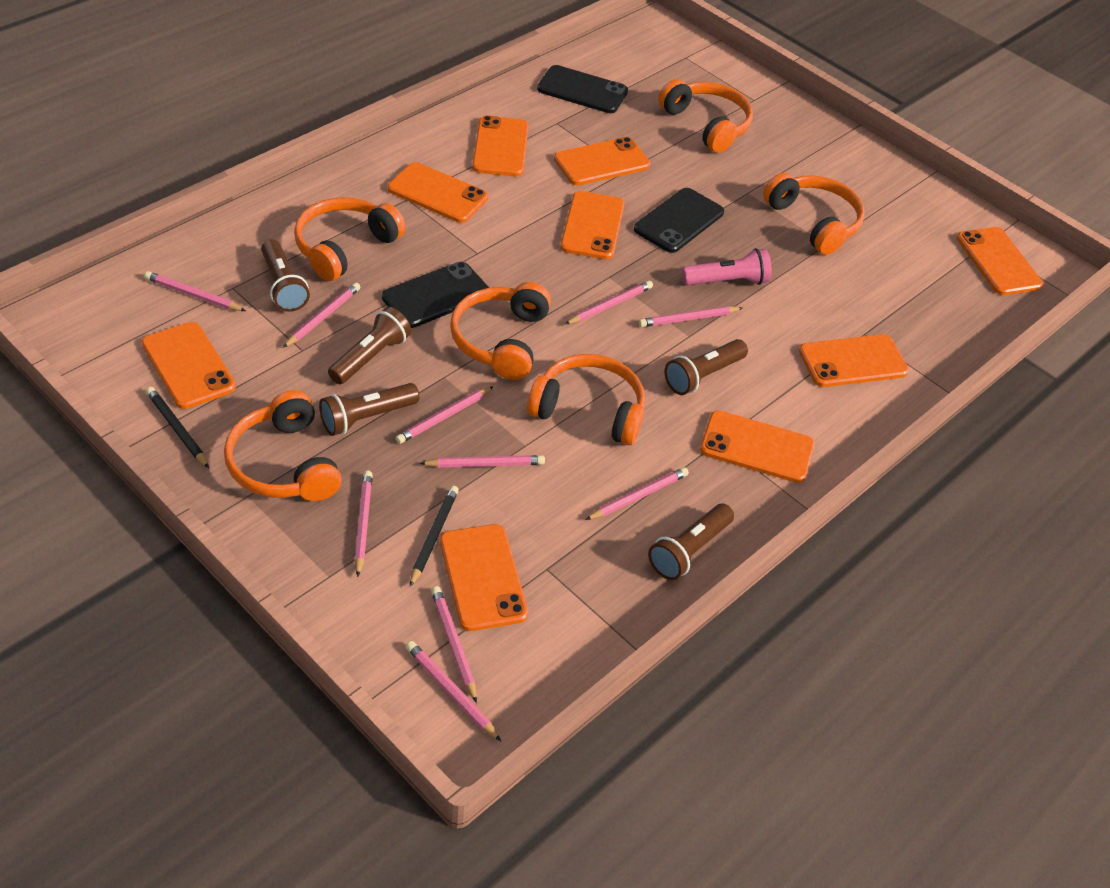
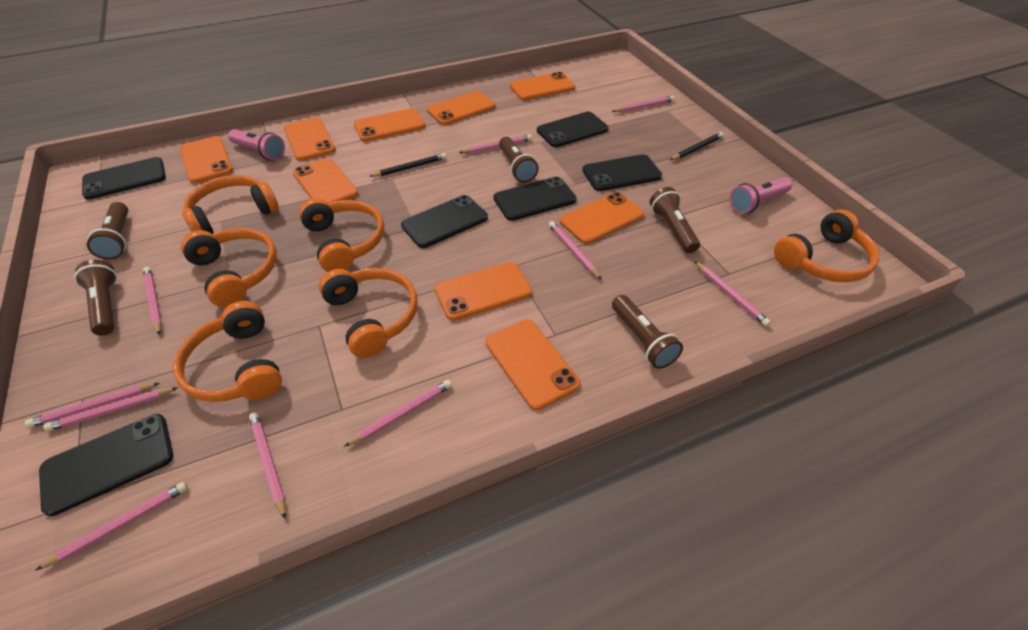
black phone: 3 -> 6
pink flashlight: 1 -> 2

